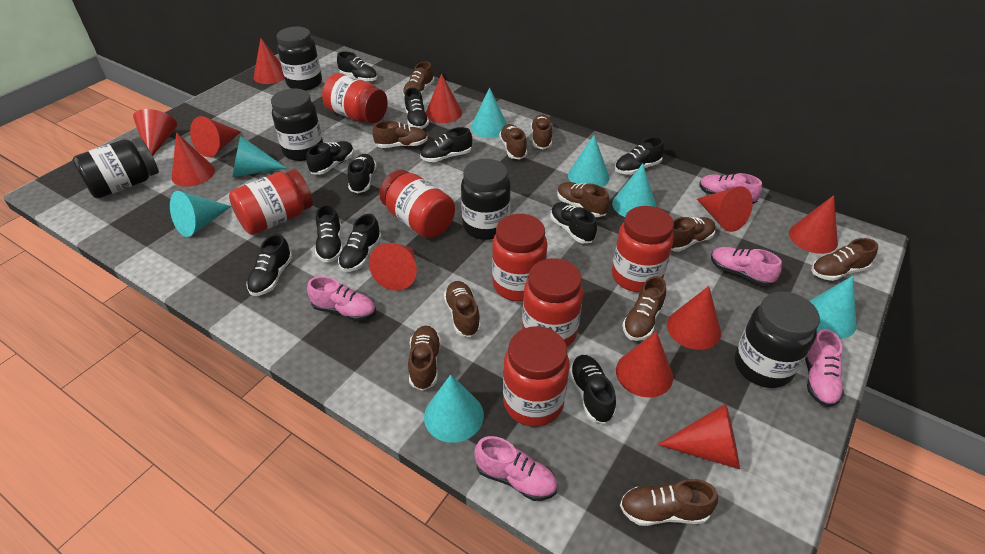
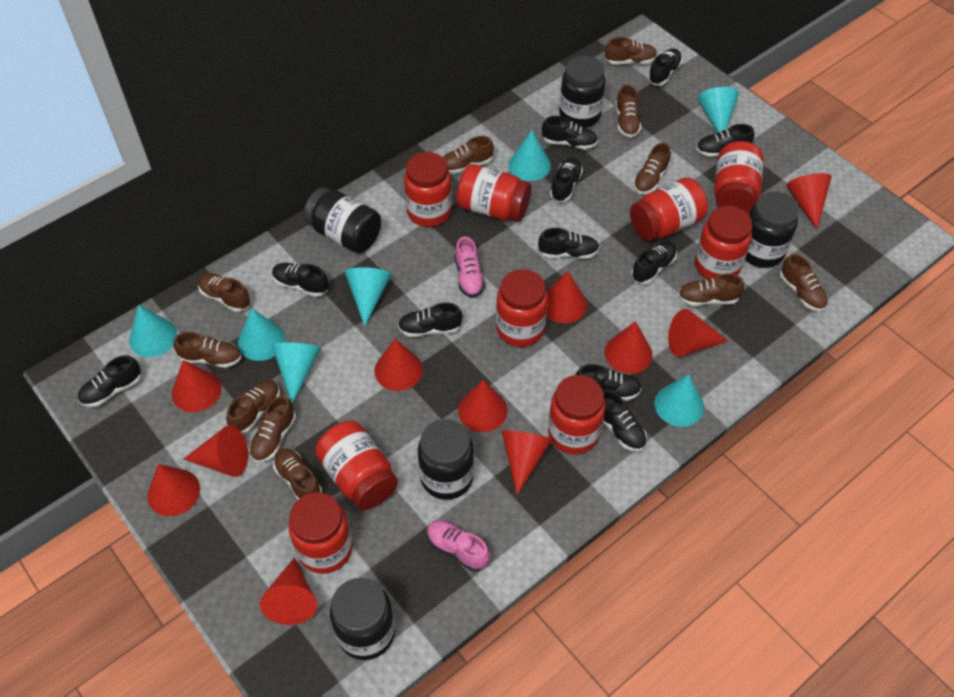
pink shoe: 5 -> 2
red jar: 7 -> 9

